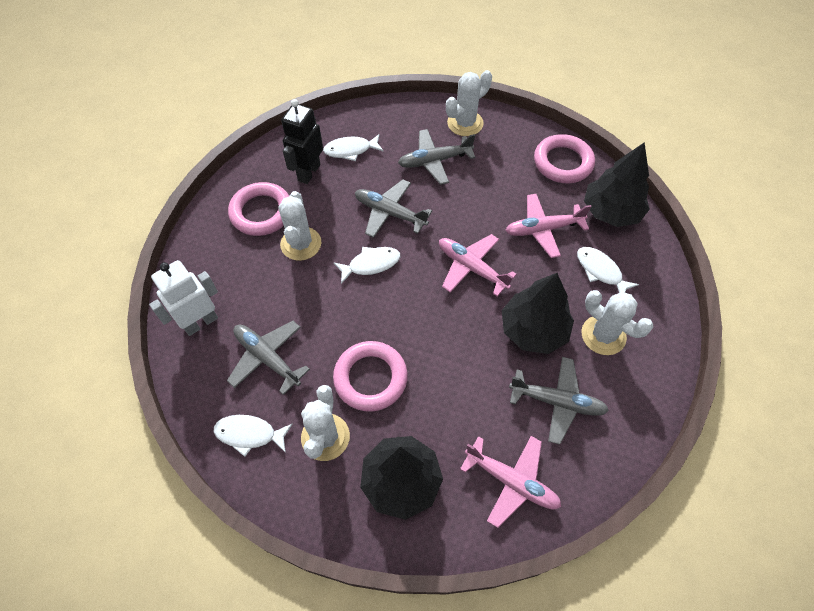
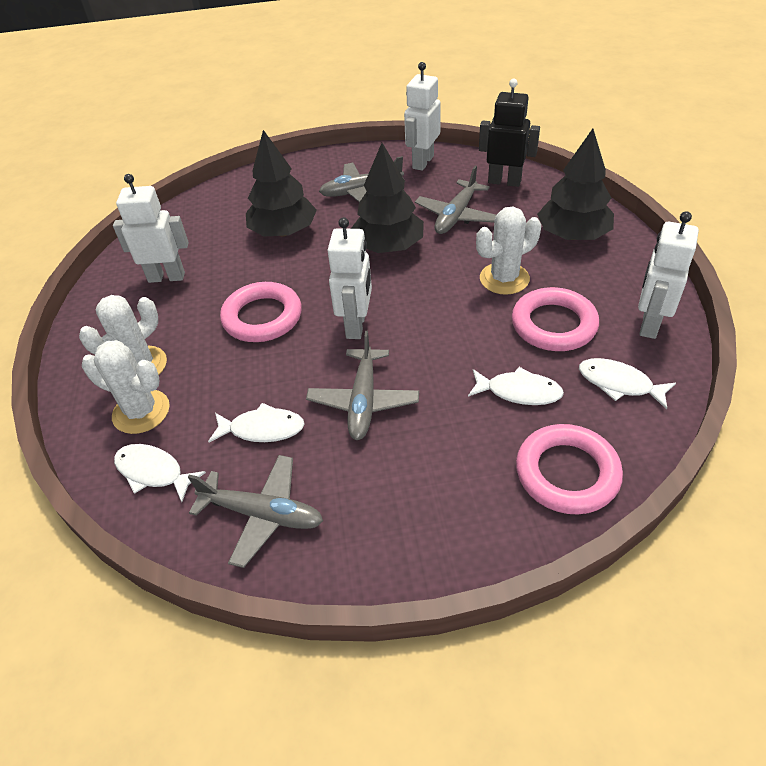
pink plane: 3 -> 0
white cactus: 4 -> 3
white robot: 1 -> 4

